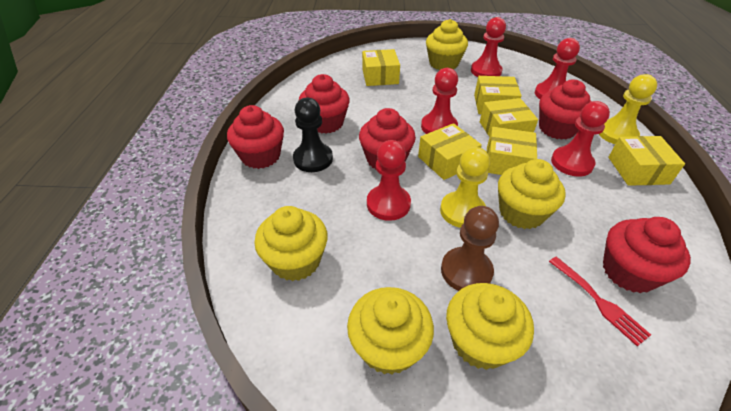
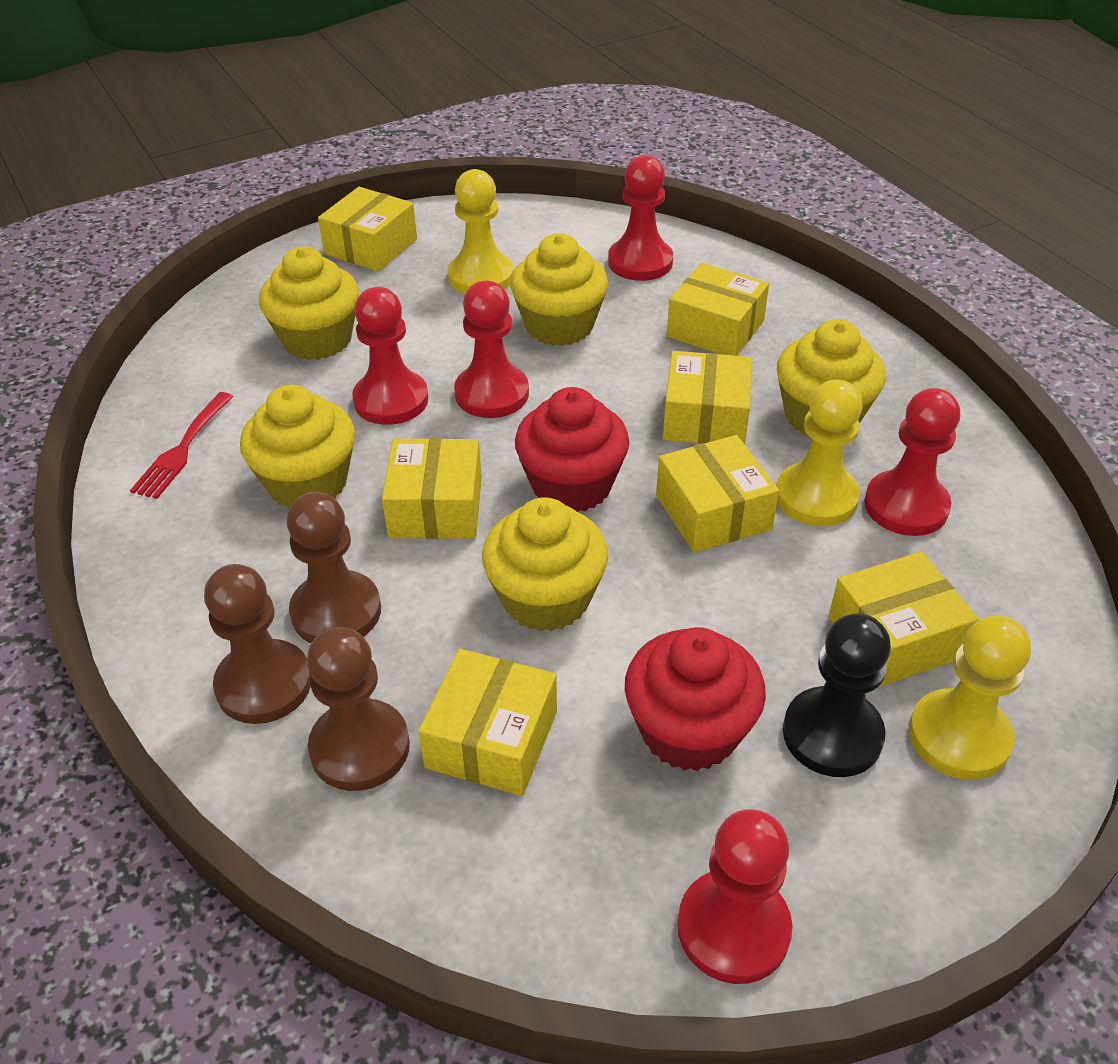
brown pawn: 1 -> 3
red cupcake: 5 -> 2
yellow box: 6 -> 7
yellow pawn: 2 -> 3

